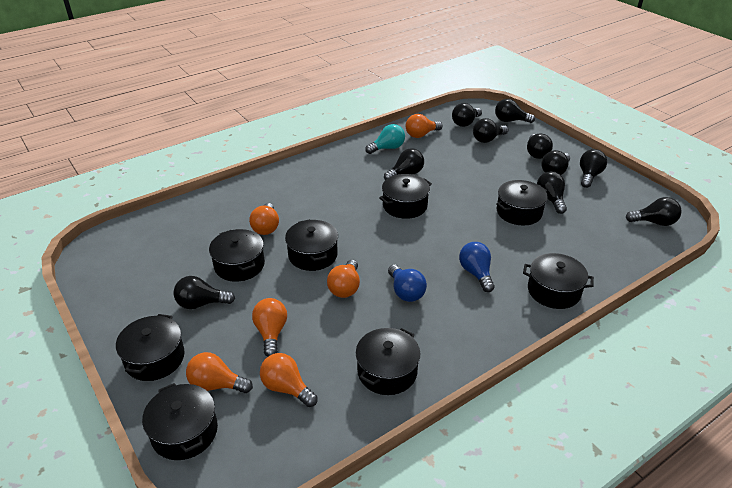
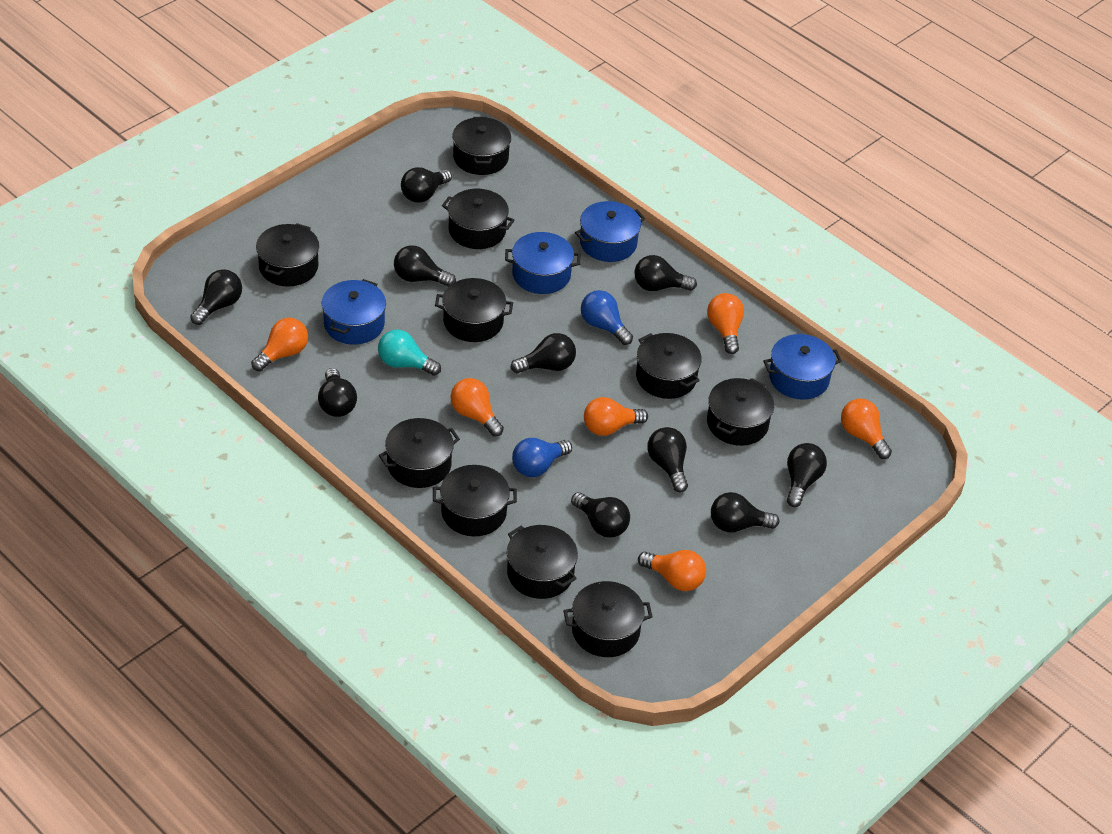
black pot: 8 -> 10
blue pot: 0 -> 4

